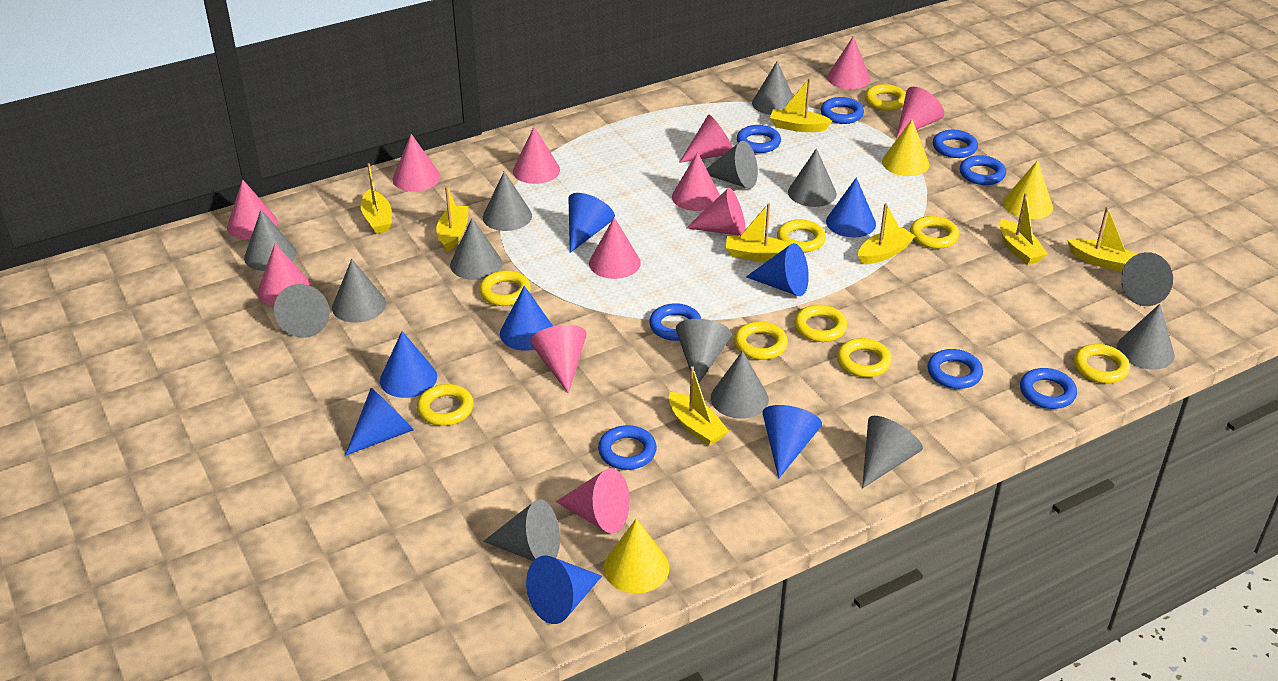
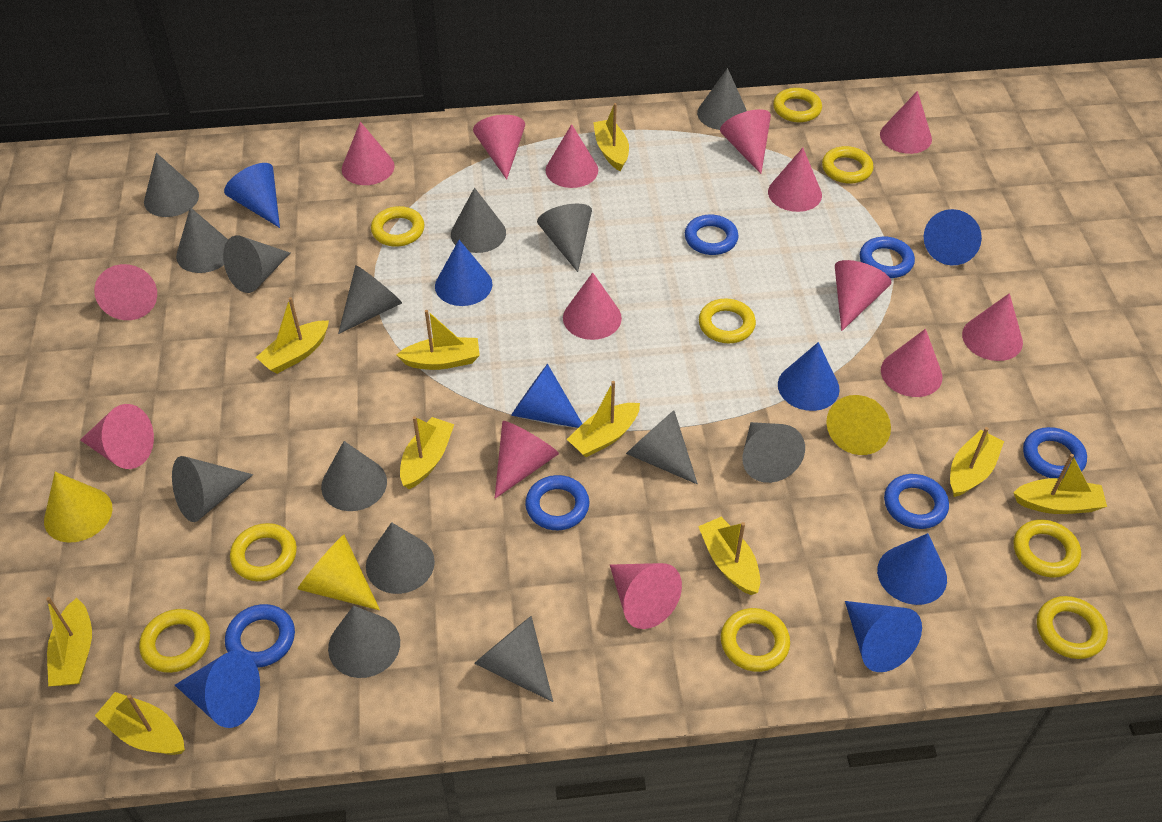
blue ring: 8 -> 6
pink cone: 12 -> 14
yellow boat: 8 -> 10

